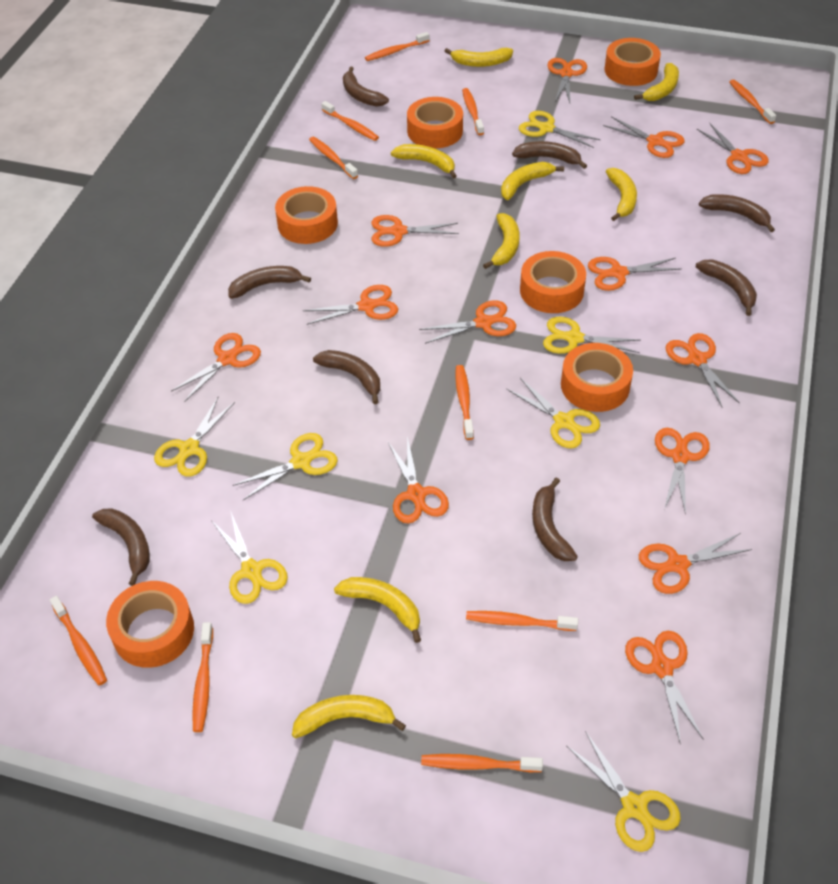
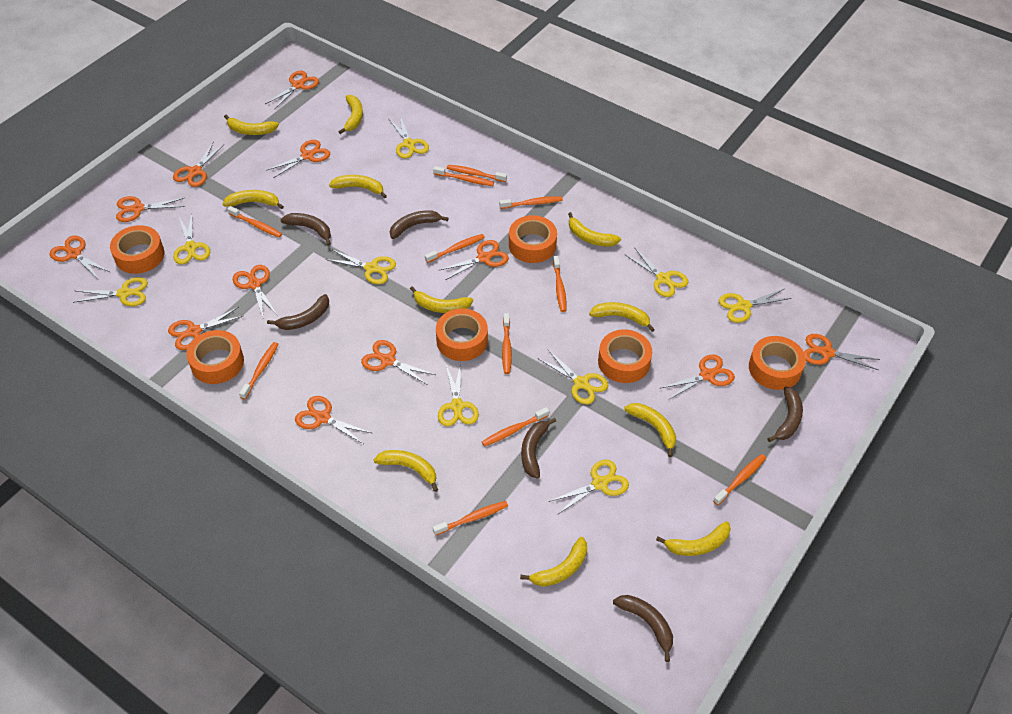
brown banana: 8 -> 6
orange scissors: 13 -> 12
orange toothbrush: 10 -> 11
yellow banana: 8 -> 11
yellow scissors: 7 -> 9

